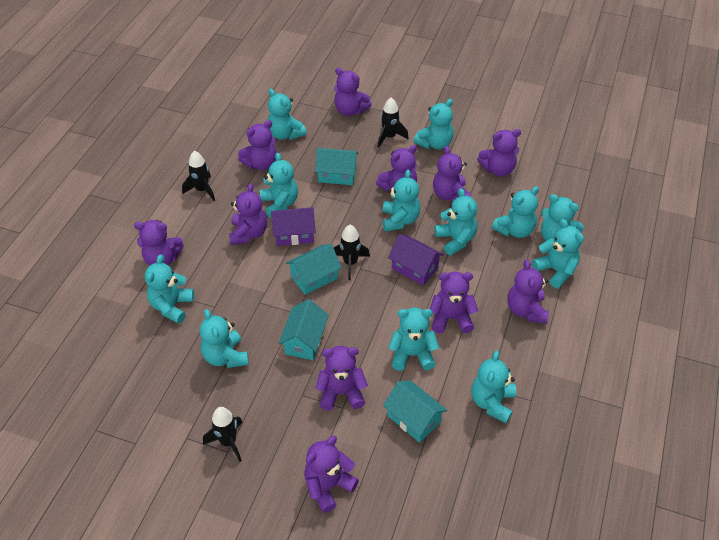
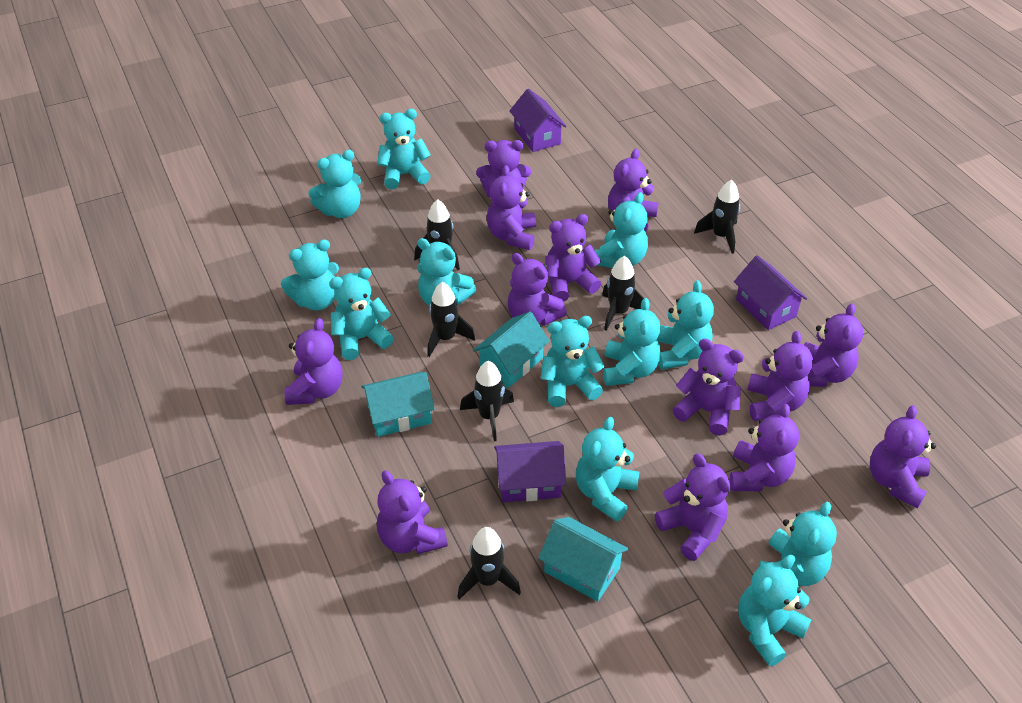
black rocket: 4 -> 6
purple house: 2 -> 3
purple teddy bear: 11 -> 13
turquoise house: 4 -> 3

